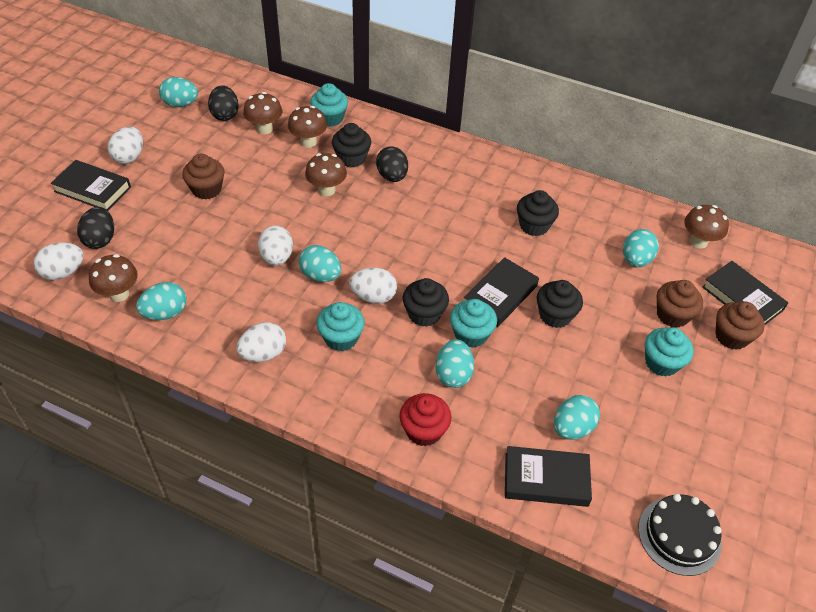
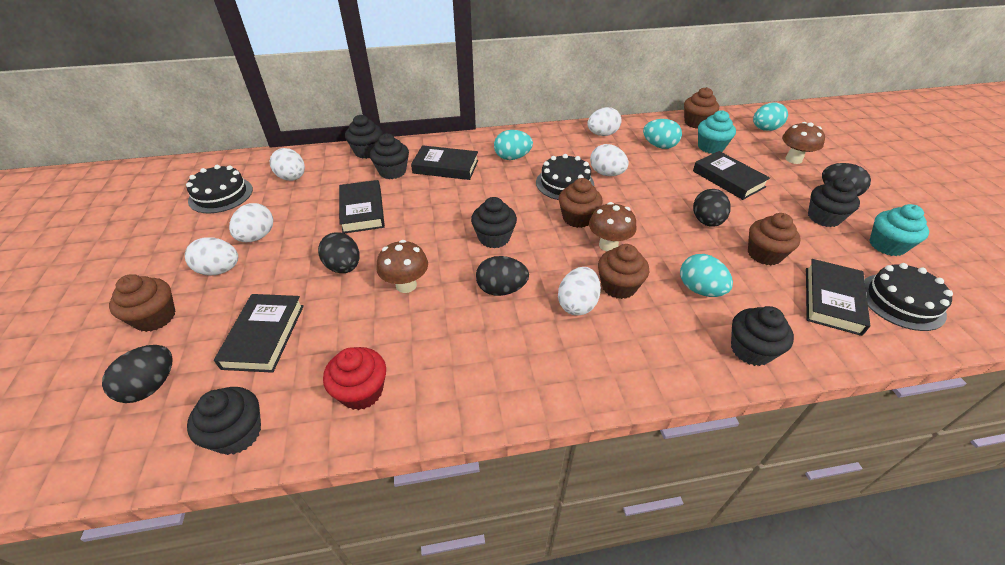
black book: 4 -> 5
black cake: 1 -> 3
black cupcake: 4 -> 6
black egg: 3 -> 5
brown cupcake: 3 -> 5
brown mushroom: 5 -> 3
turquoise cupcake: 4 -> 2
turquoise egg: 6 -> 4
white egg: 5 -> 6

